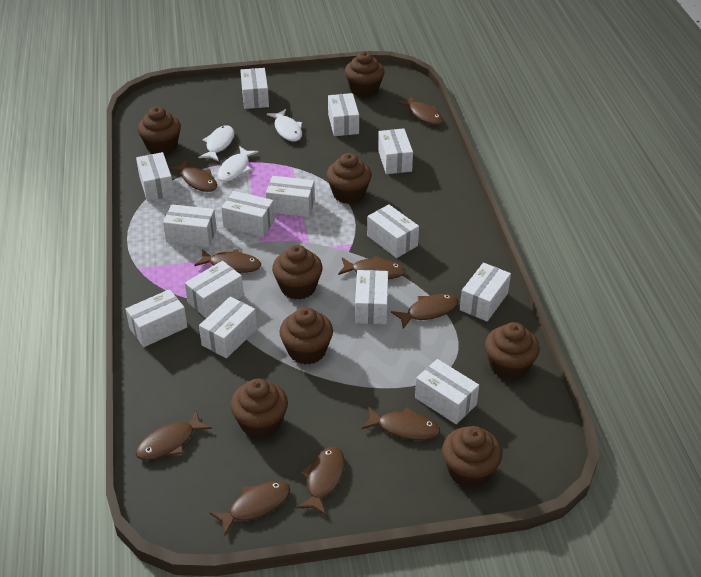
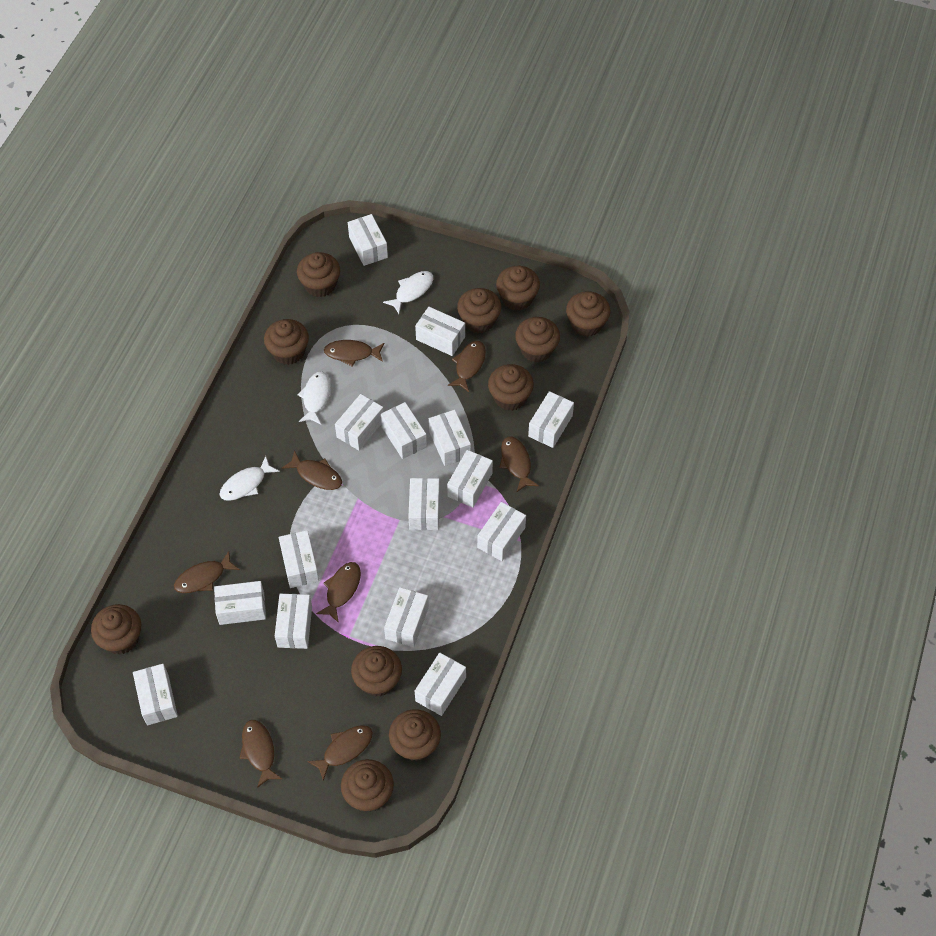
brown cupcake: 8 -> 11
brown fish: 9 -> 8
white box: 14 -> 15

